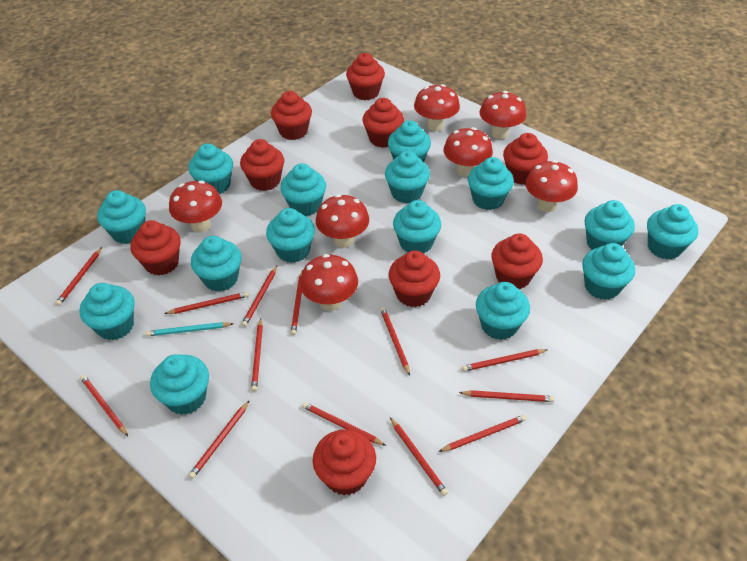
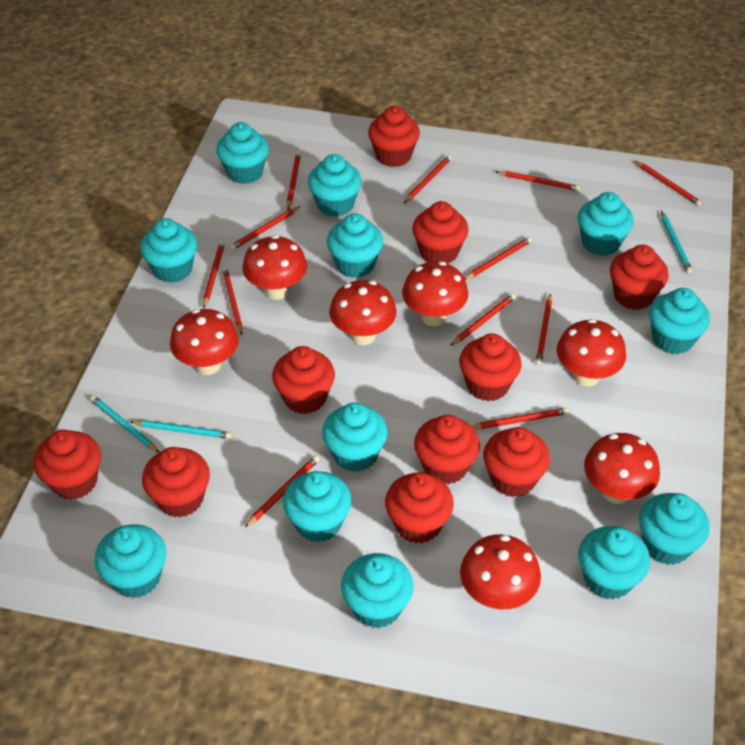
red cupcake: 9 -> 10
red pencil: 13 -> 12
turquoise cupcake: 15 -> 12
turquoise pencil: 1 -> 3

